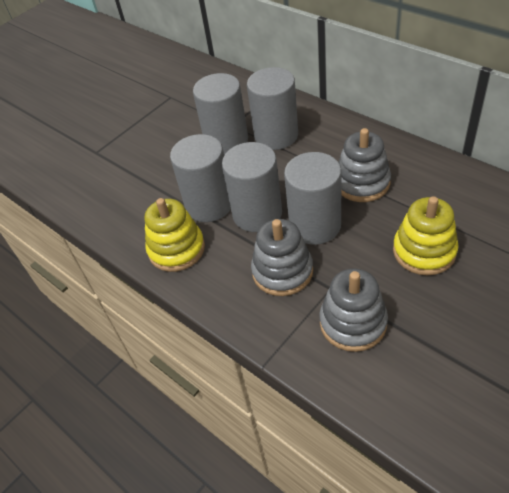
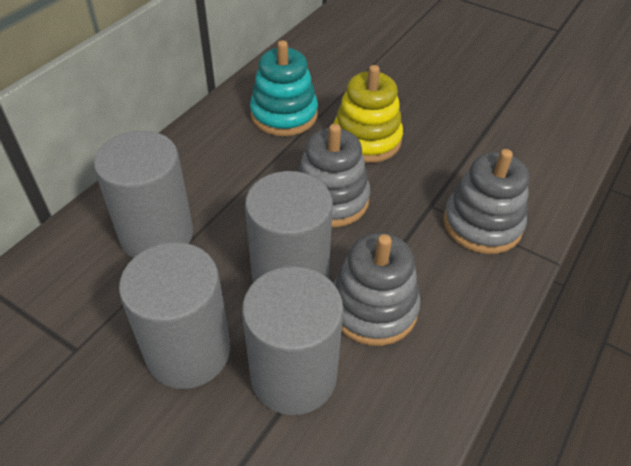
grey cylinder: 5 -> 4
turquoise stacking toy: 0 -> 1
yellow stacking toy: 2 -> 1

